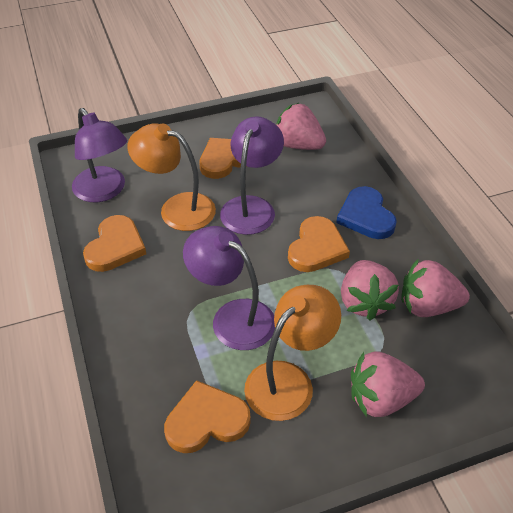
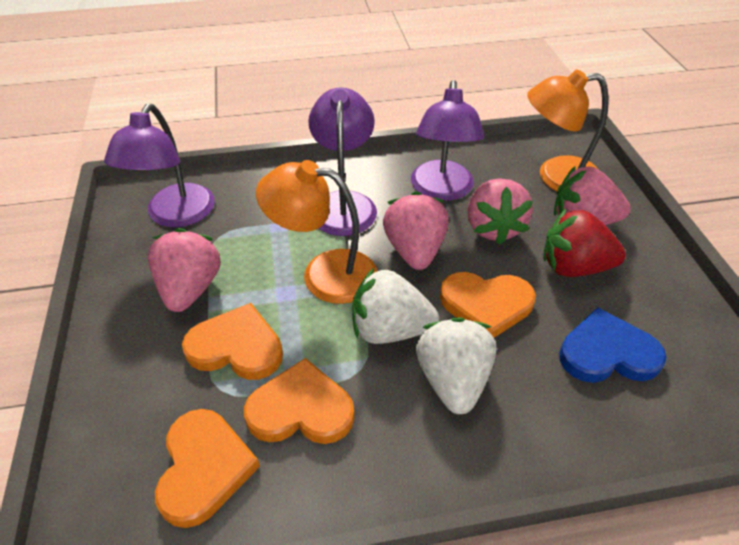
red strawberry: 0 -> 1
white strawberry: 0 -> 2

